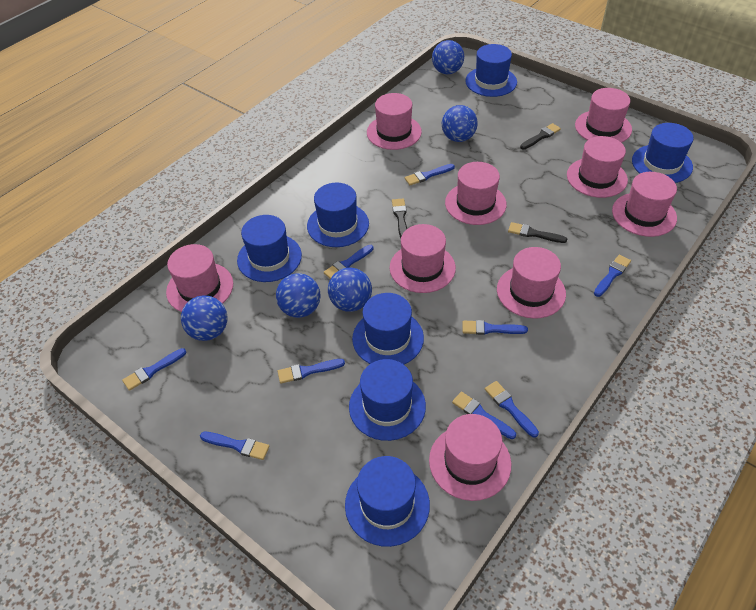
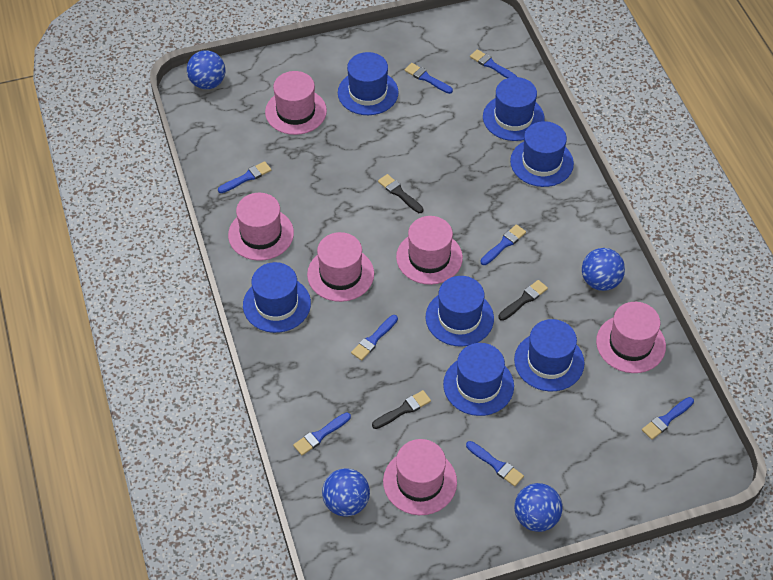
blue ball: 5 -> 4
blue brush: 9 -> 8
pink hat: 9 -> 6

